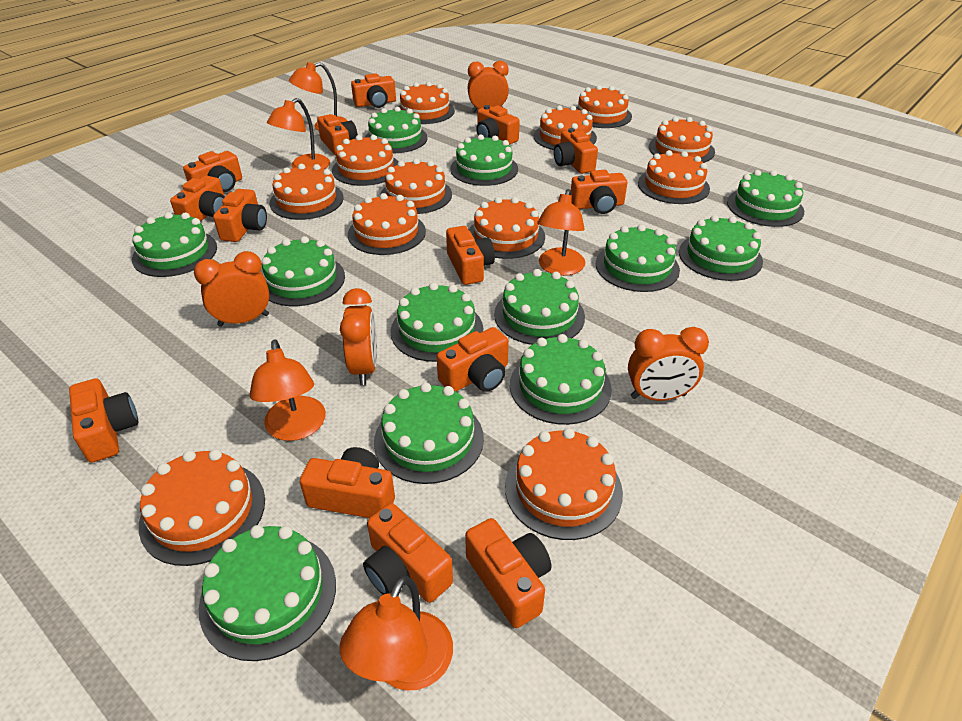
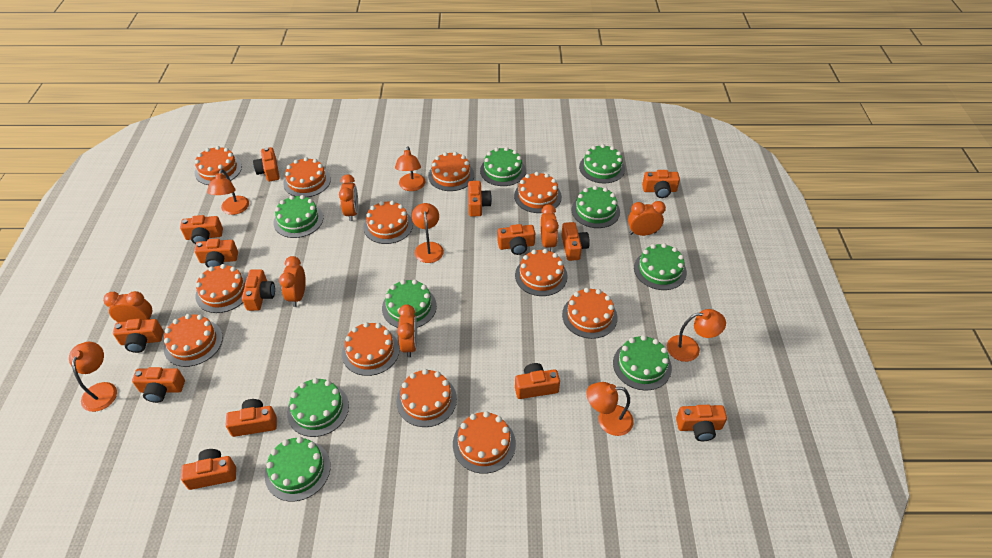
green cake: 12 -> 9
orange clock: 4 -> 6
orange lamp: 5 -> 6

